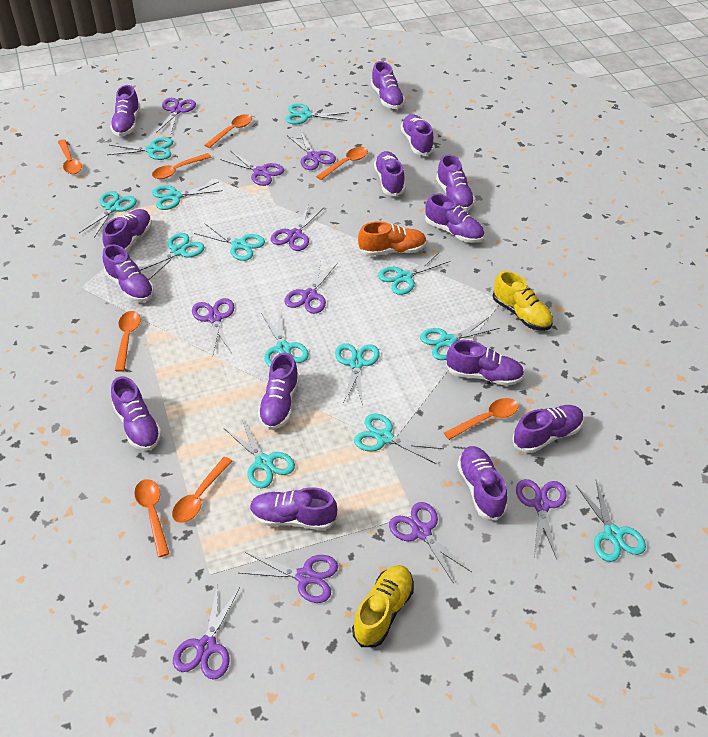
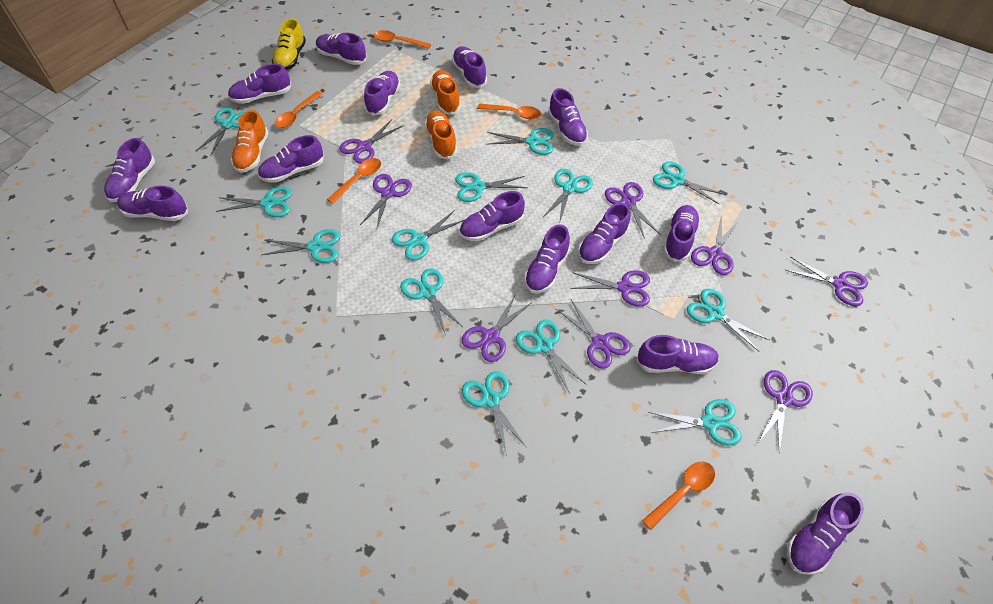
orange shoe: 1 -> 3
orange spoon: 8 -> 5
purple scissors: 10 -> 9
yellow shoe: 2 -> 1

